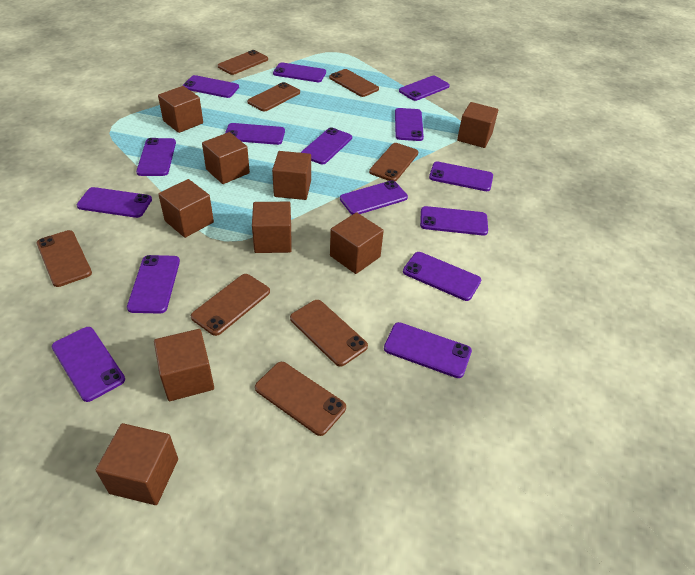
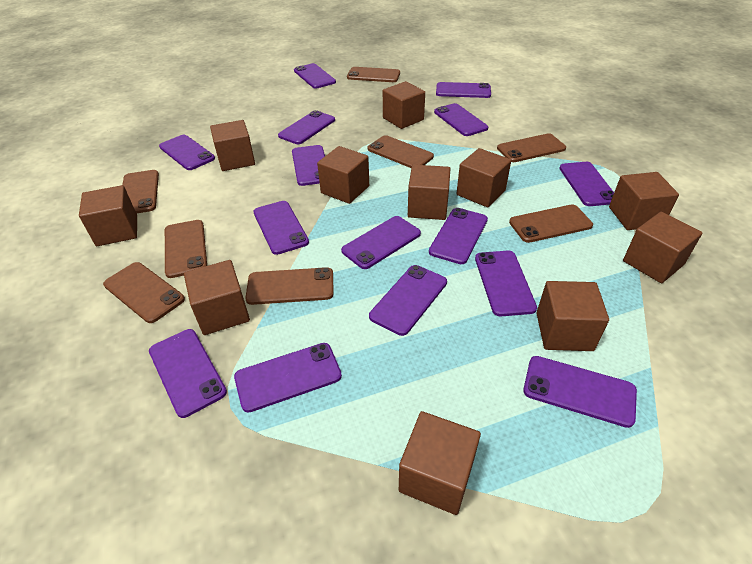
brown cube: 9 -> 11

